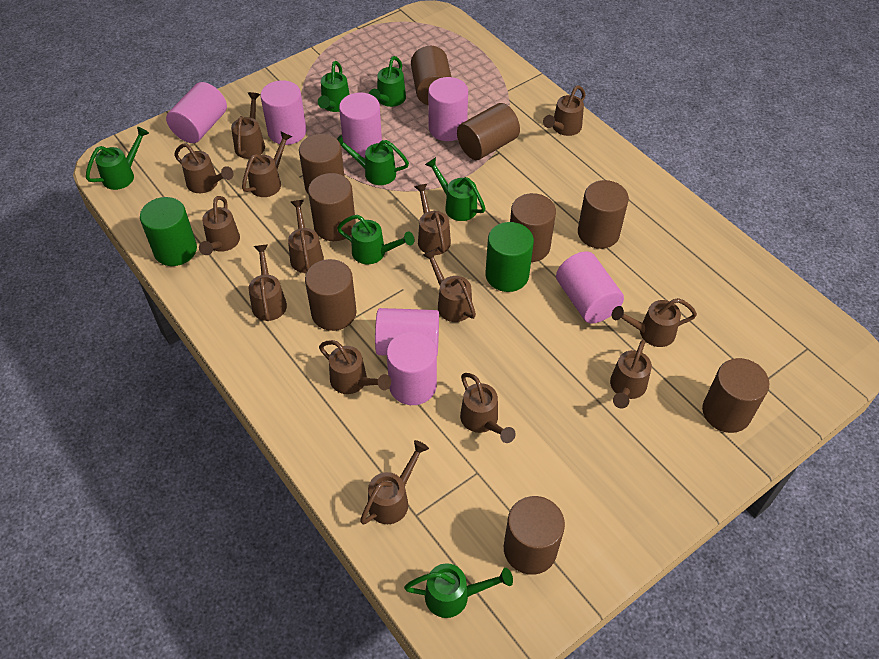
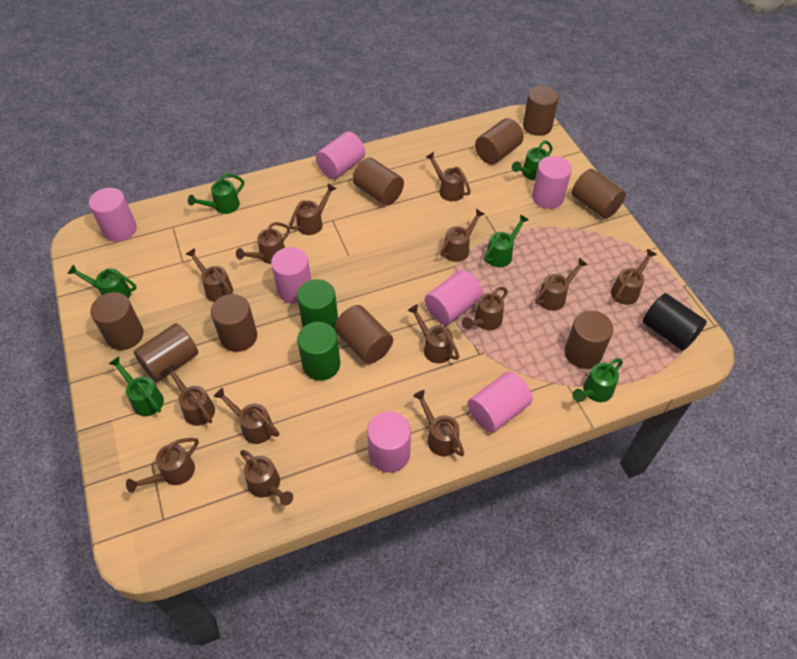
black cylinder: 0 -> 1
green watering can: 7 -> 6

